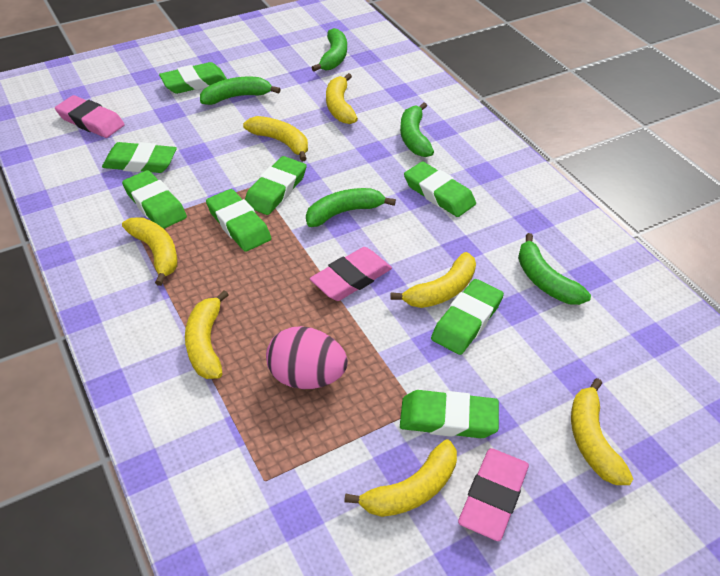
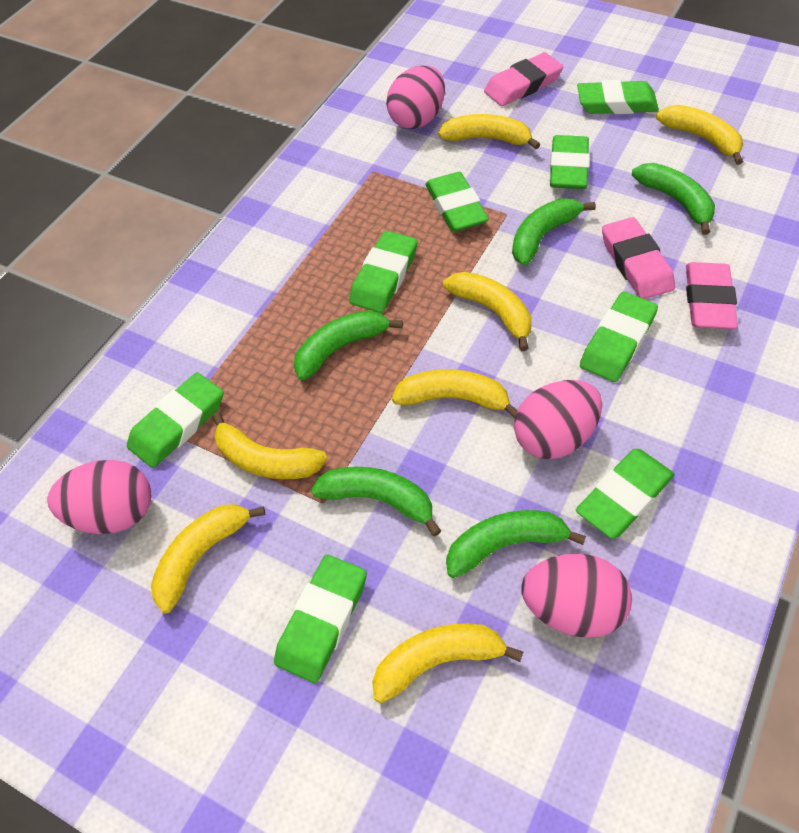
pink egg: 1 -> 4

